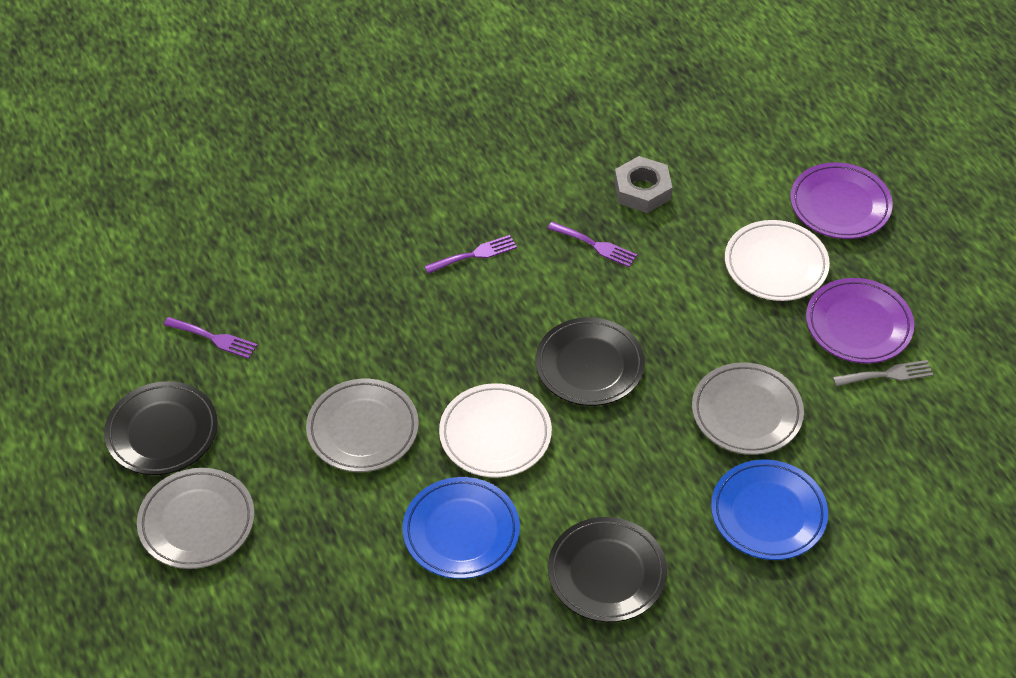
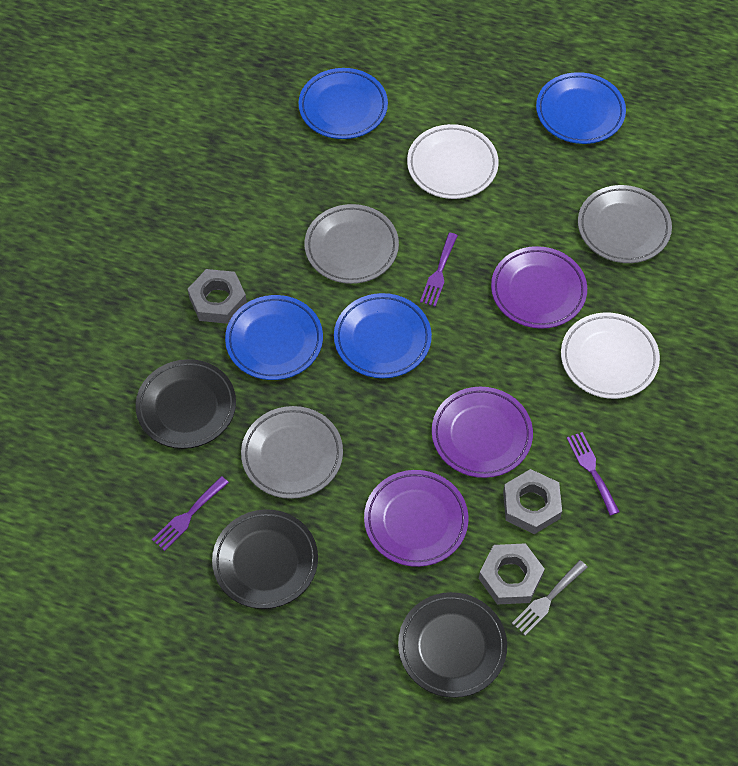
blue plate: 2 -> 4
grey nut: 1 -> 3
purple plate: 2 -> 3

